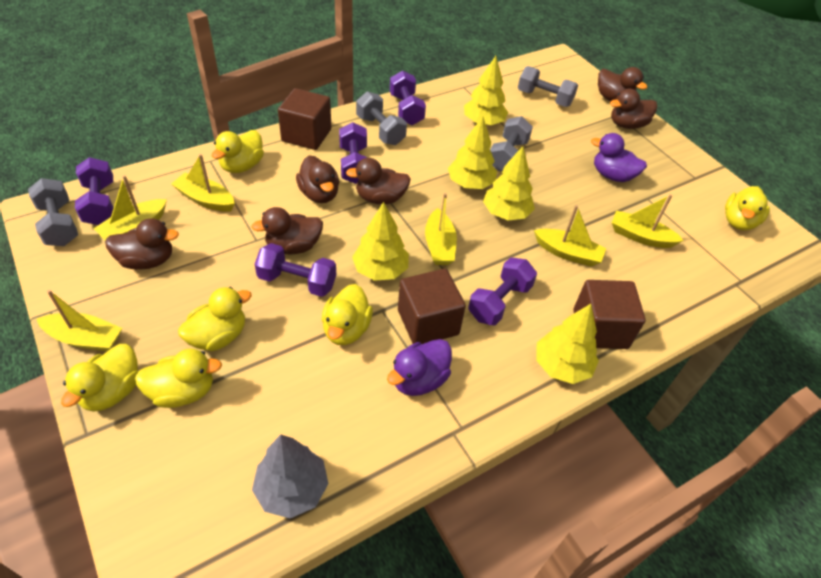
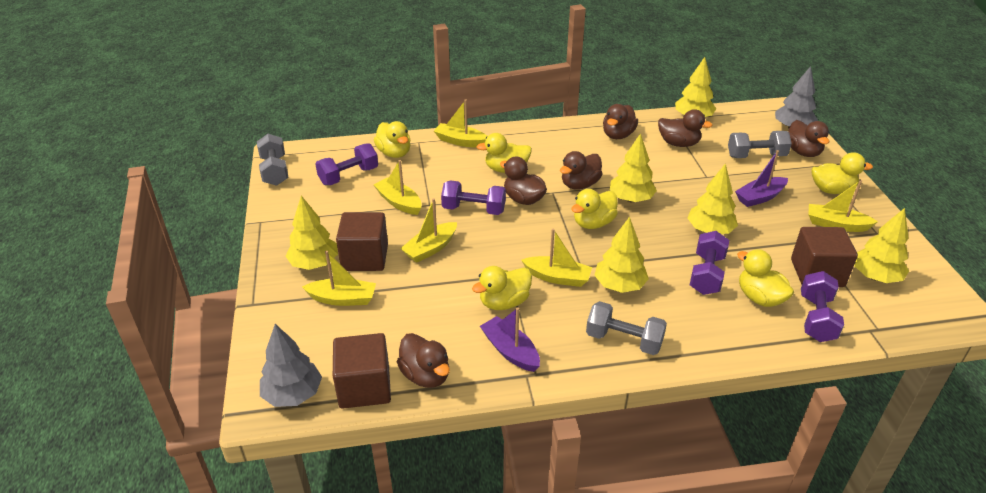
grey dumbbell: 4 -> 3
grey tree: 1 -> 2
purple boat: 0 -> 2
purple duck: 2 -> 0
purple dumbbell: 5 -> 4
yellow tree: 5 -> 6

